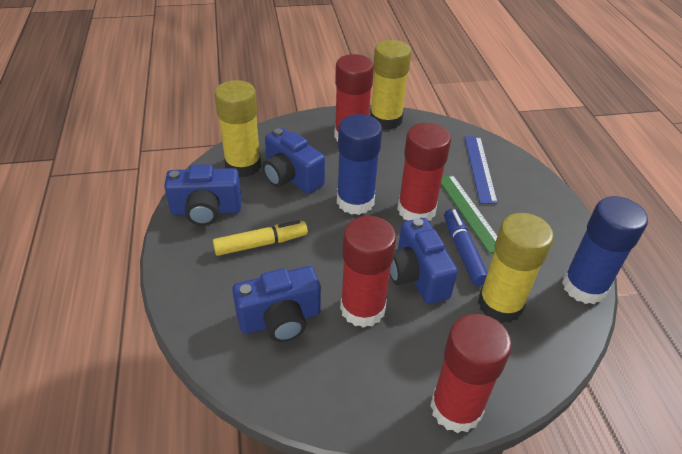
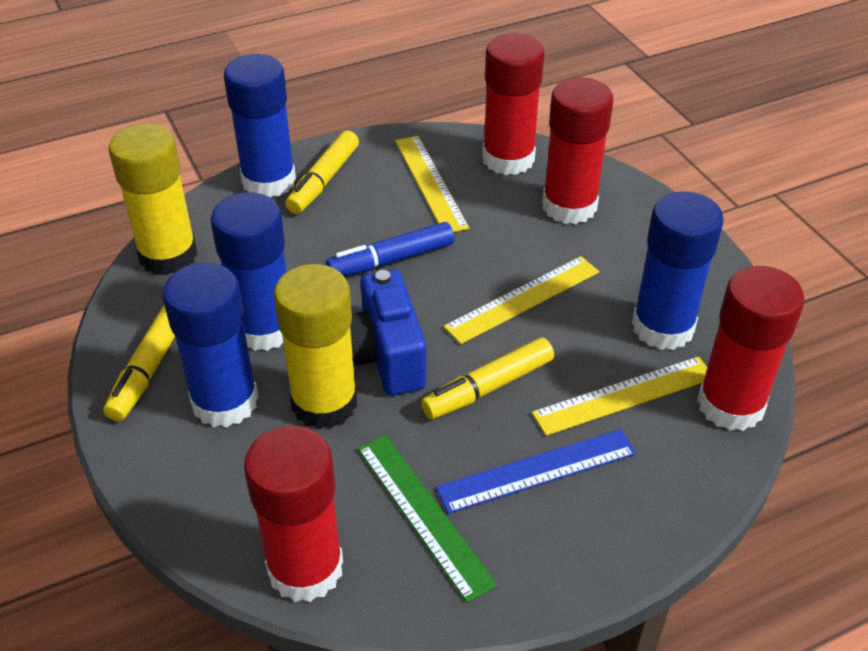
blue camera: 4 -> 1
blue glue stick: 2 -> 4
yellow glue stick: 3 -> 2
yellow marker: 1 -> 3
yellow ruler: 0 -> 3

